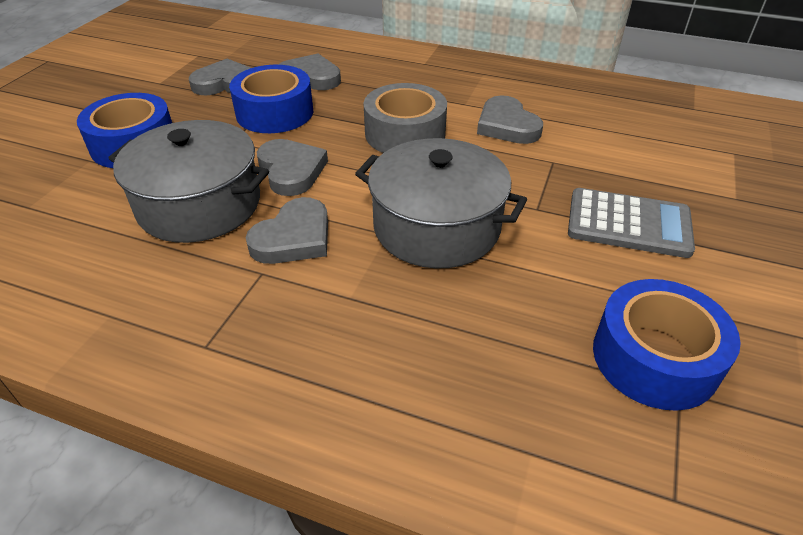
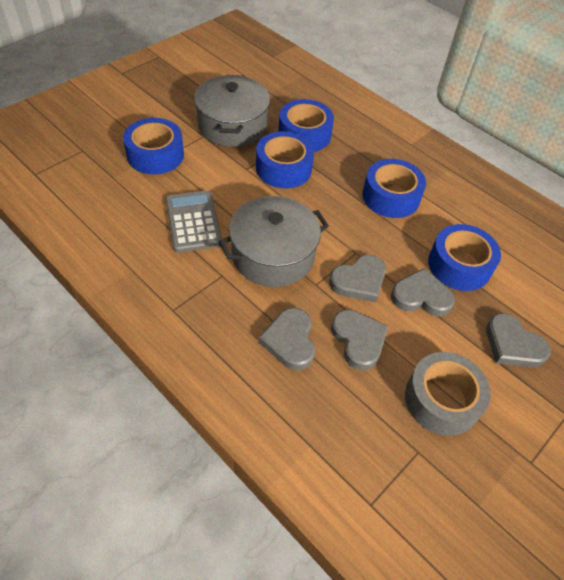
blue tape: 3 -> 5

